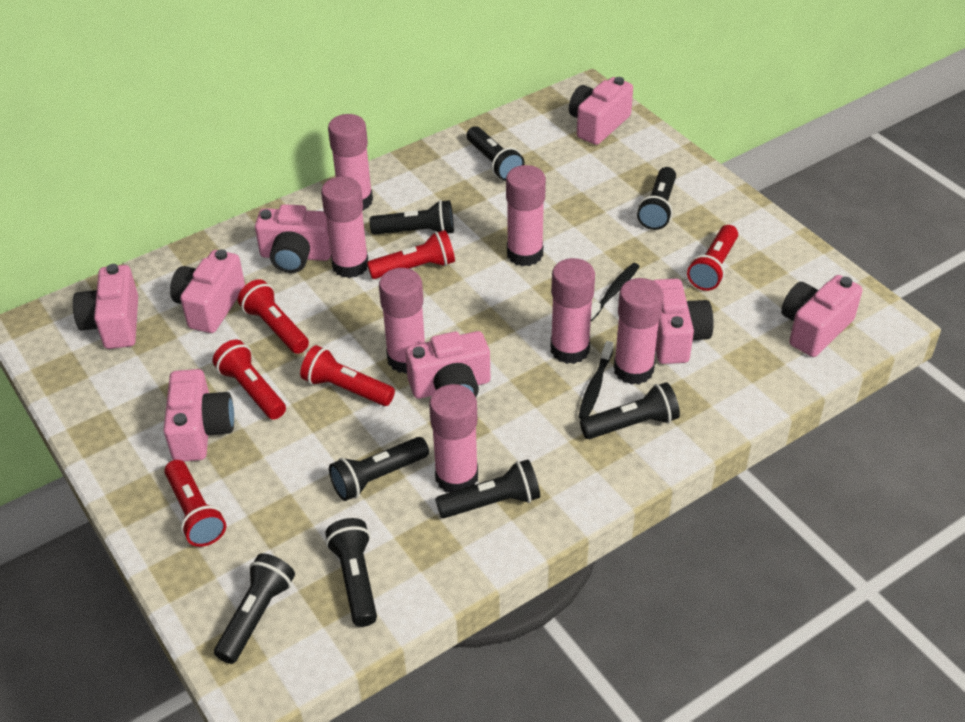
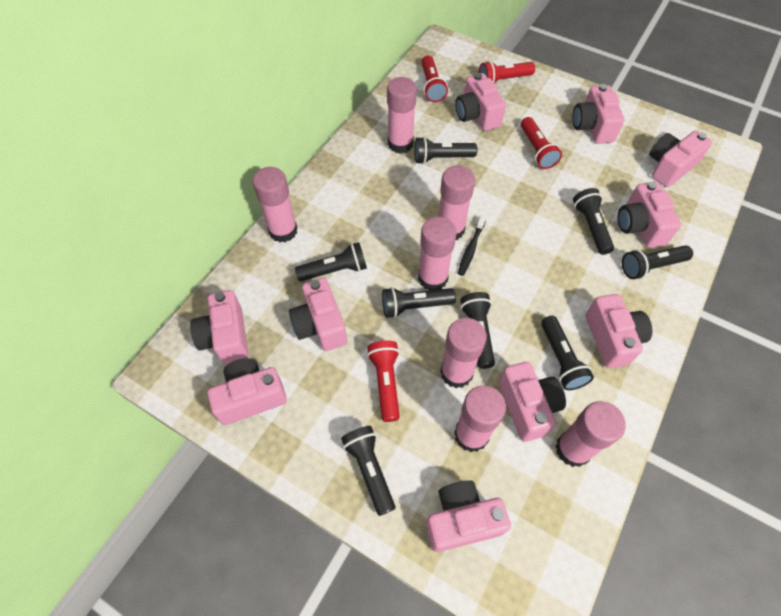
black toothbrush: 2 -> 1
pink camera: 8 -> 10
red flashlight: 6 -> 4

